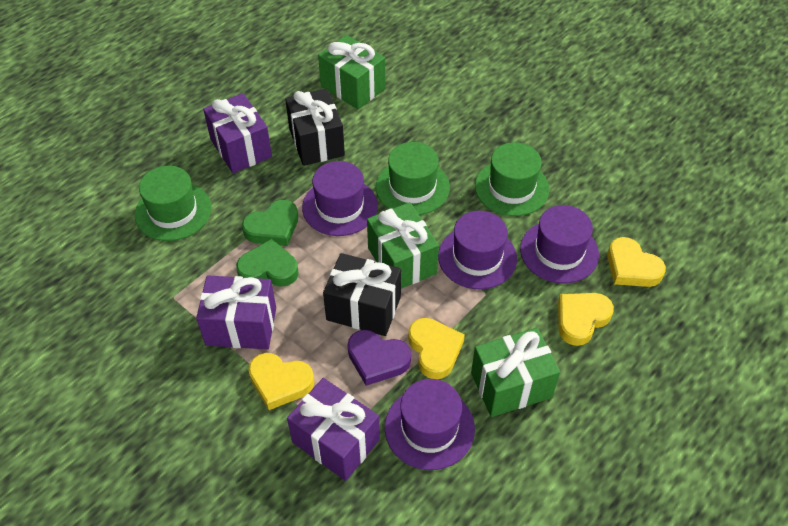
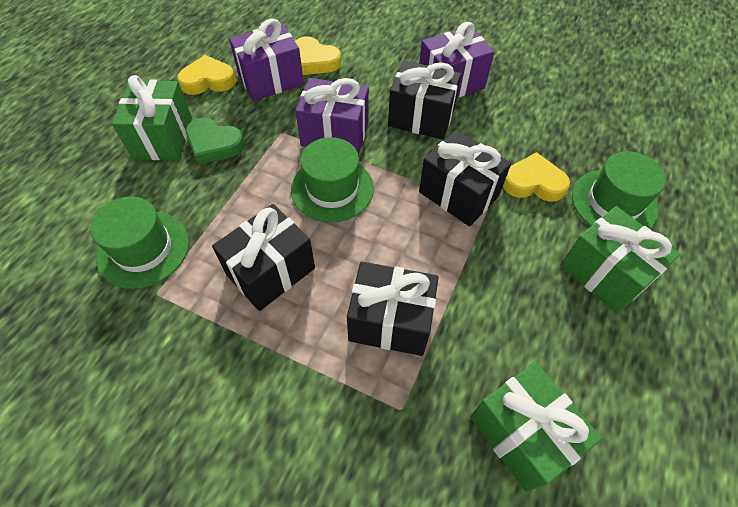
black gift: 2 -> 4
green heart: 2 -> 1
purple hat: 4 -> 0
purple heart: 1 -> 0
yellow heart: 4 -> 3

